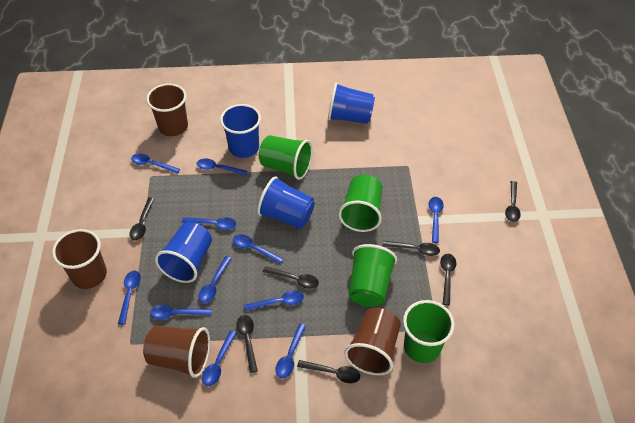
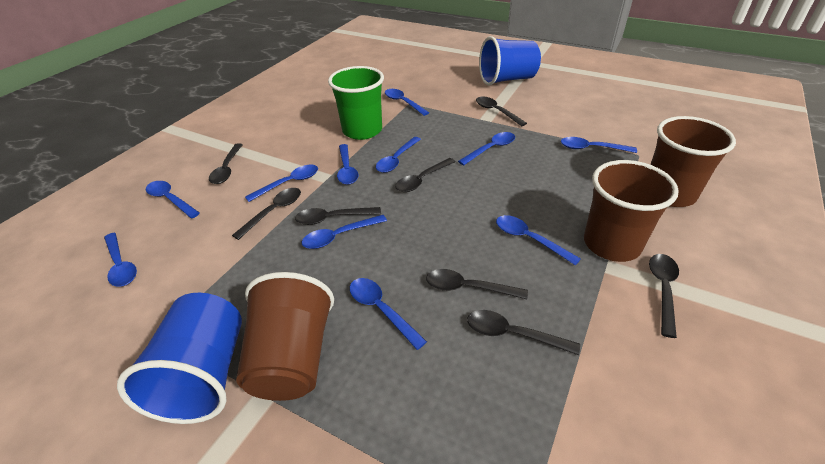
black spoon: 7 -> 8
blue cup: 4 -> 2
brown cup: 4 -> 3
green cup: 4 -> 1

